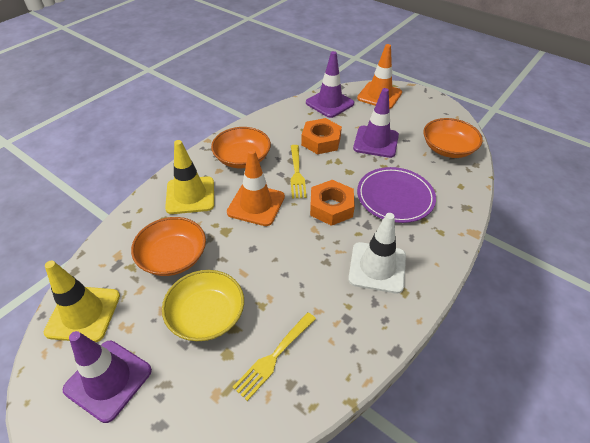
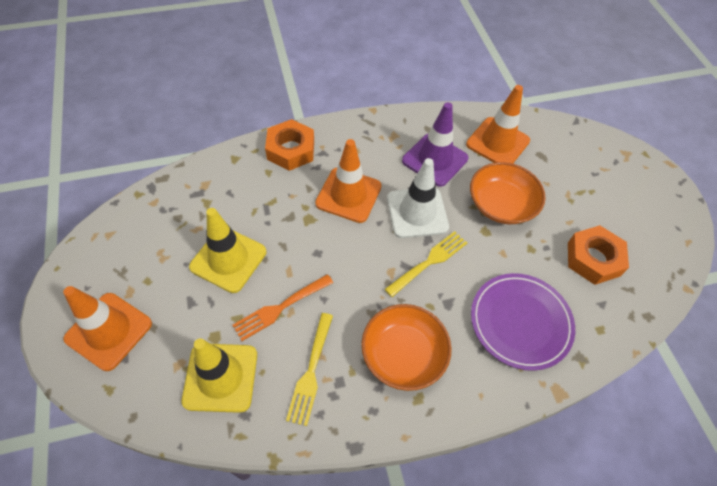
orange bowl: 3 -> 2
orange fork: 0 -> 1
orange traffic cone: 2 -> 3
purple traffic cone: 3 -> 1
yellow bowl: 1 -> 0

